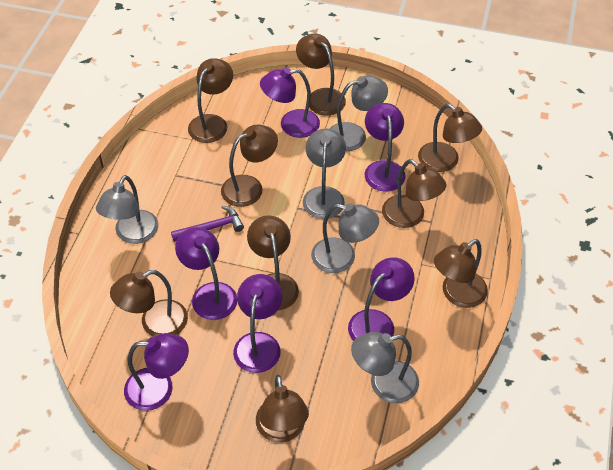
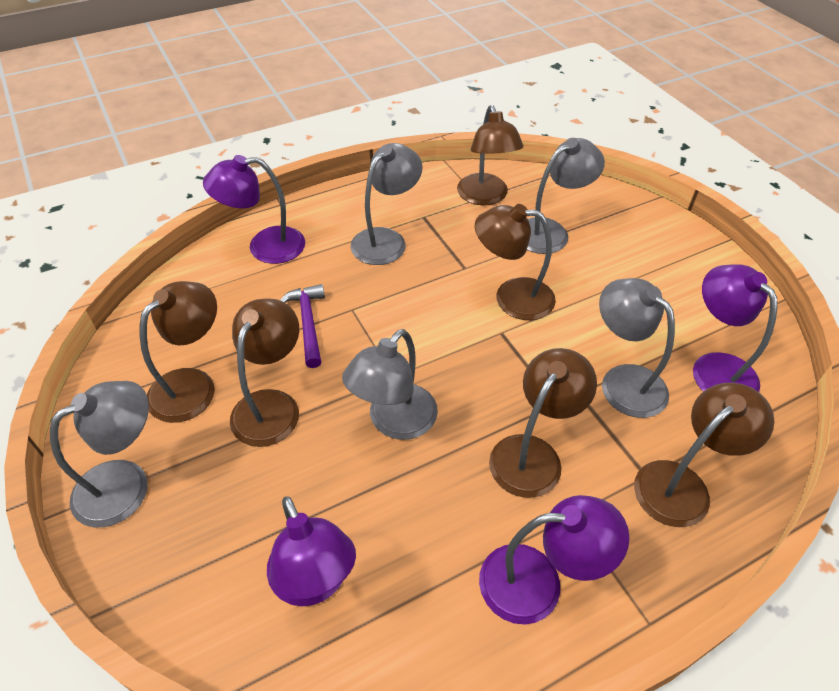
brown lamp: 9 -> 6
purple lamp: 6 -> 4

